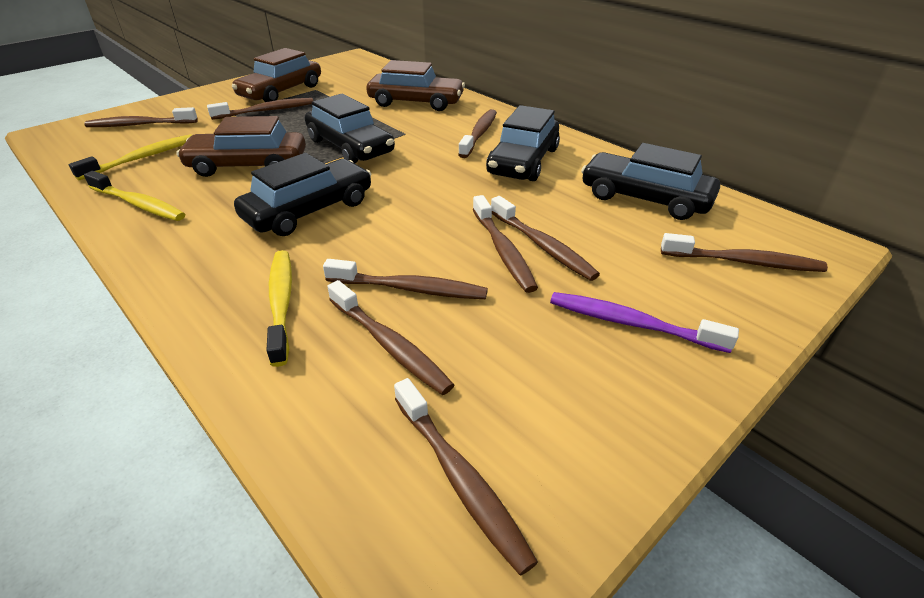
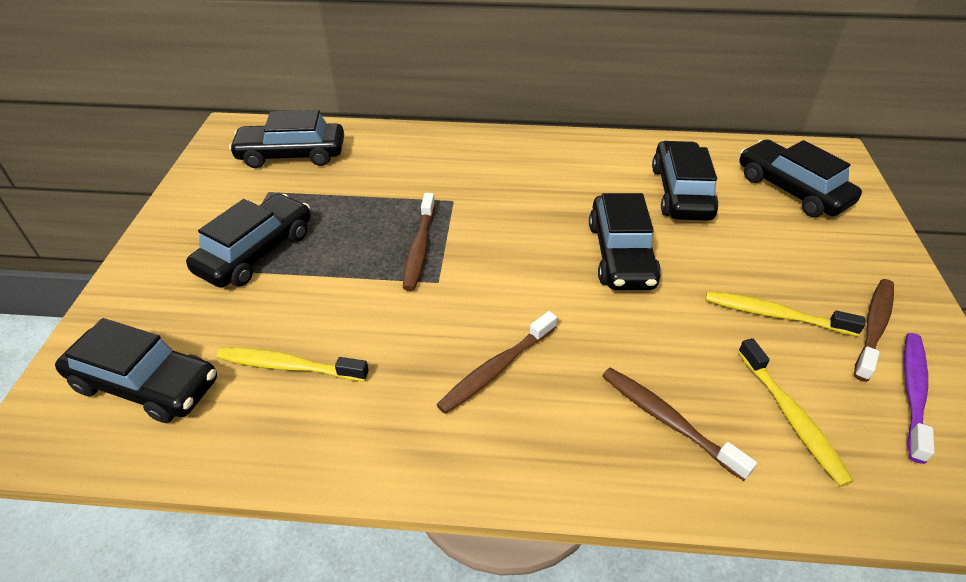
black car: 4 -> 6
brown car: 3 -> 0
brown toothbrush: 9 -> 4

